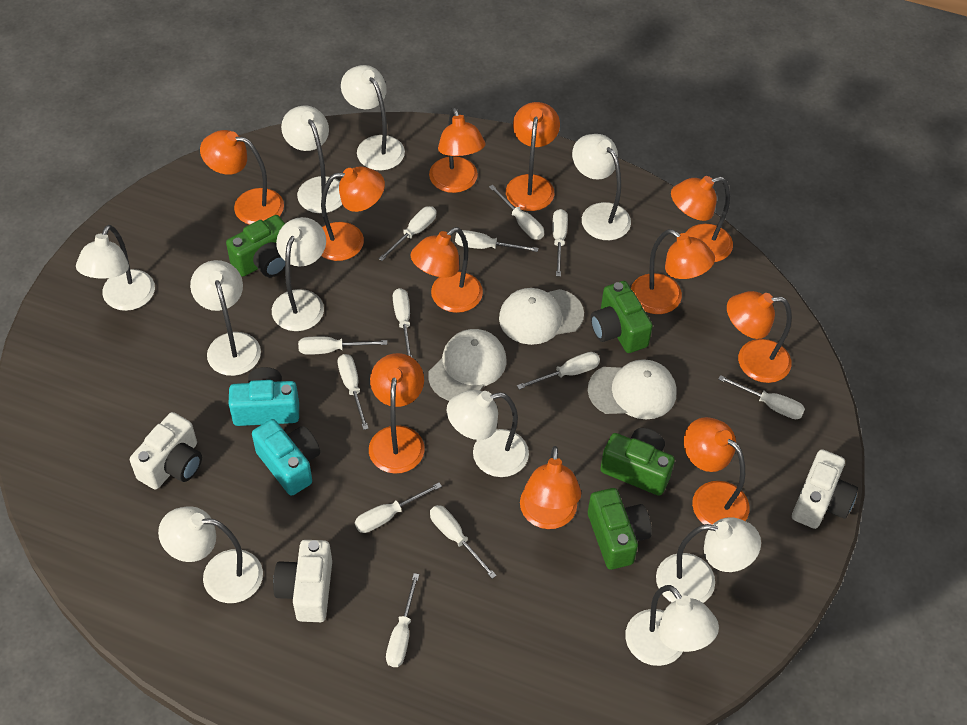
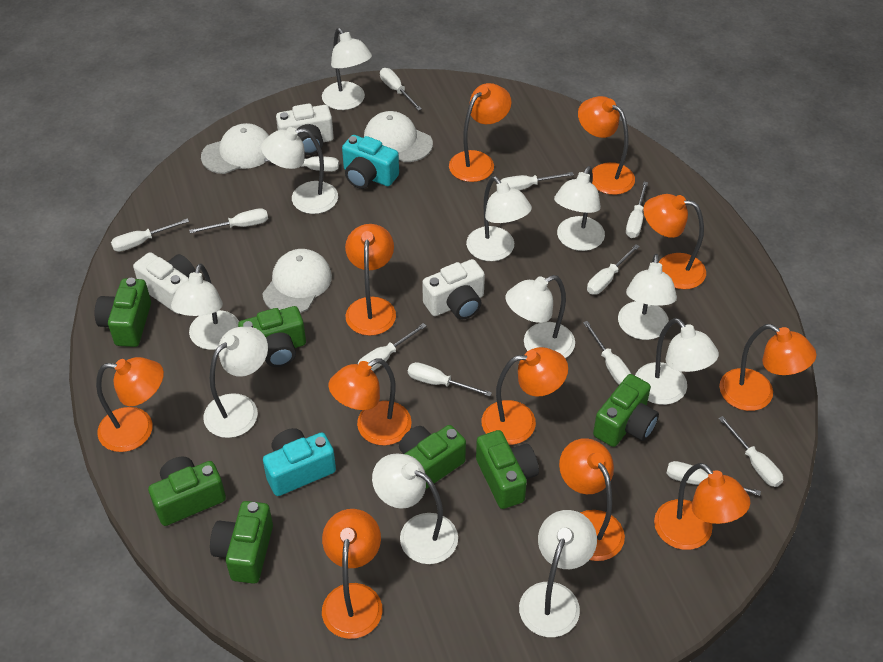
green camera: 4 -> 7
white lamp: 10 -> 11

